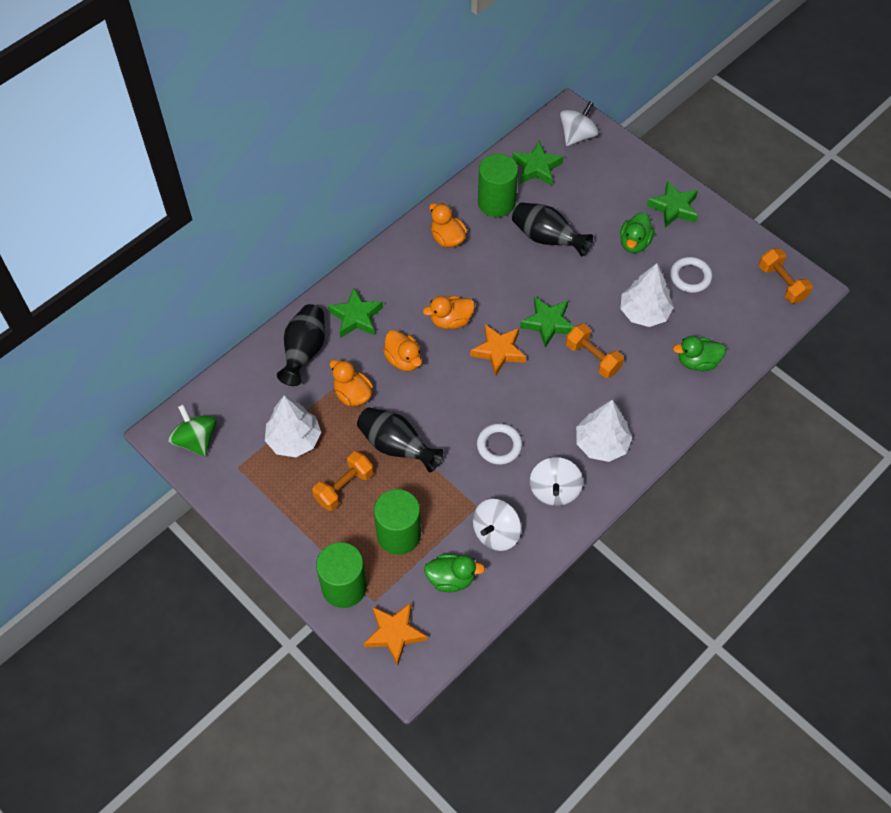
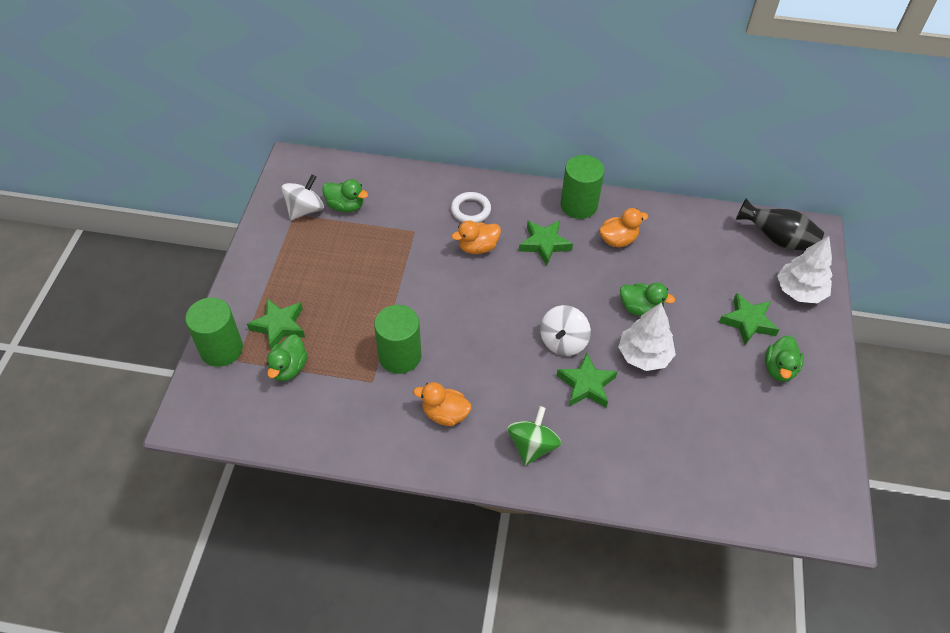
black vase: 3 -> 1
green duck: 3 -> 4
orange duck: 4 -> 3
orange dumbbell: 3 -> 0
orange star: 2 -> 0
white ring: 2 -> 1
white spinning top: 3 -> 2
white tree: 3 -> 2

